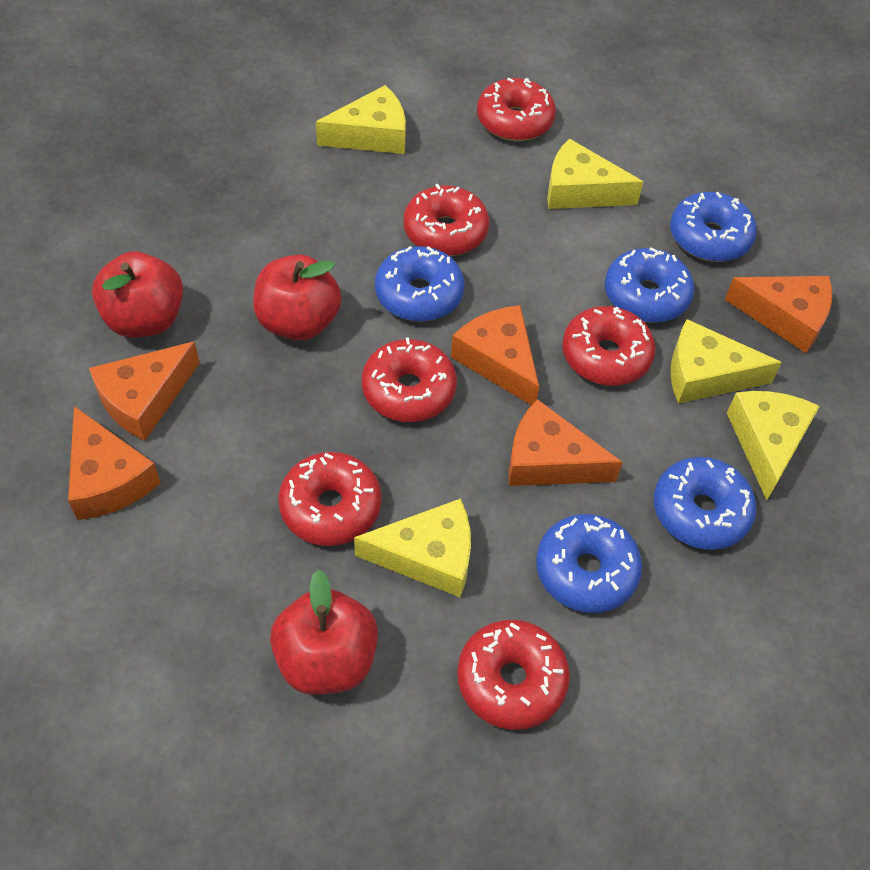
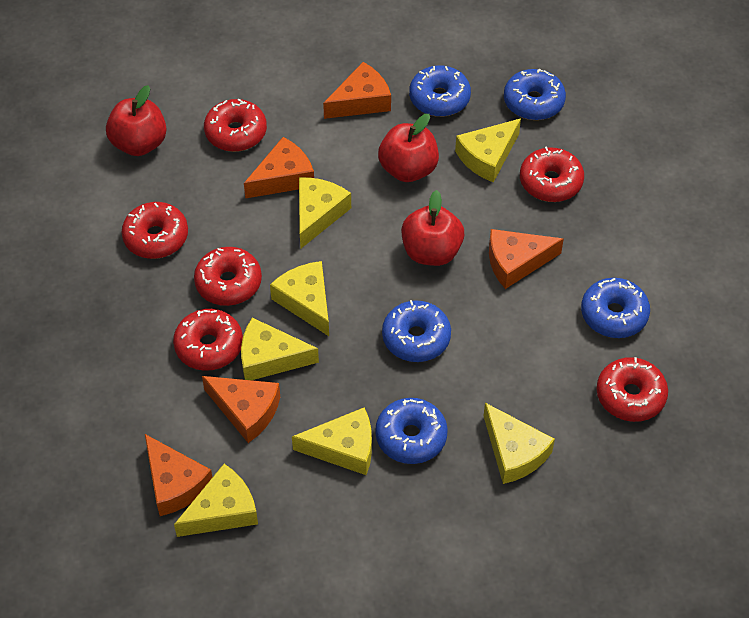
yellow cheese: 5 -> 7

